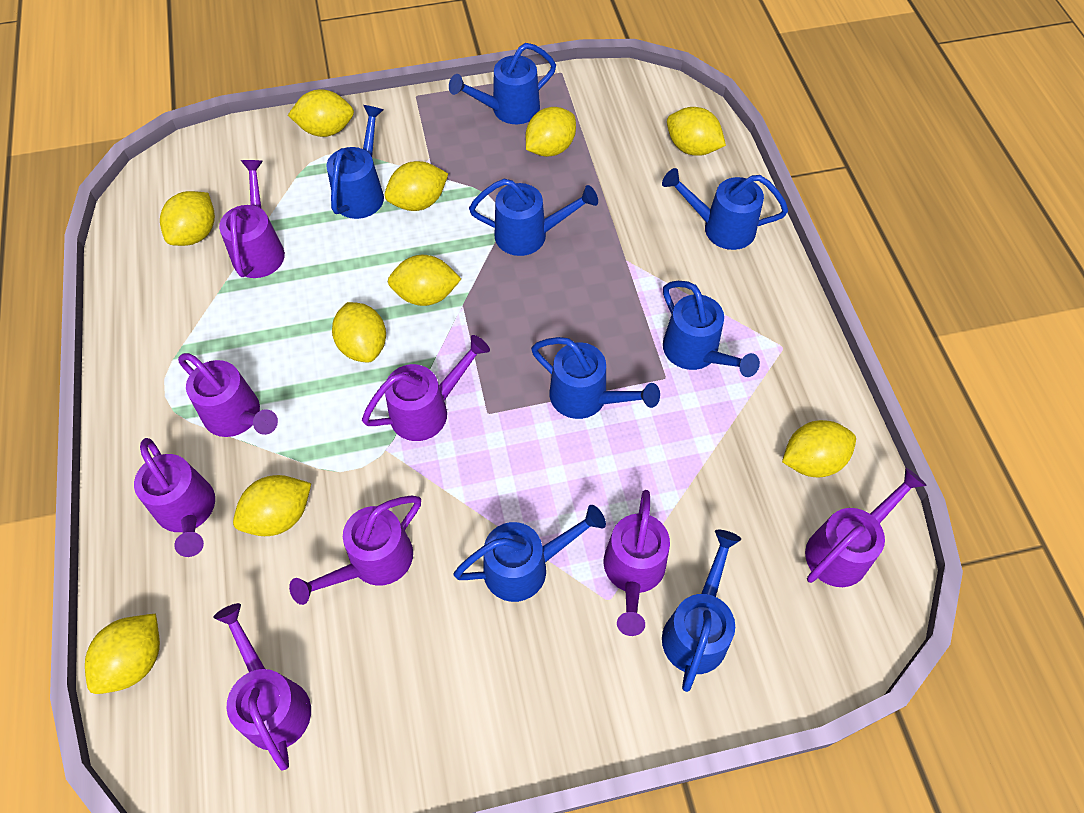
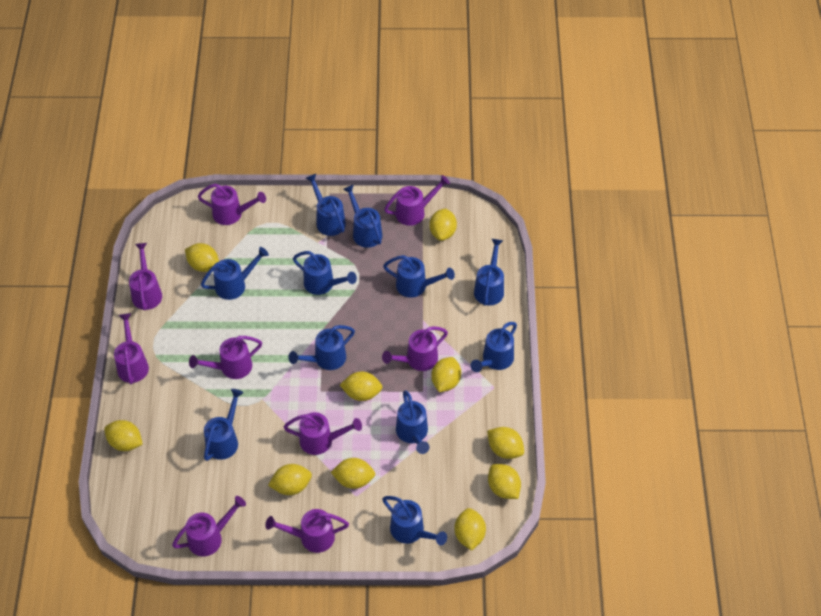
blue watering can: 8 -> 11
purple watering can: 8 -> 9

